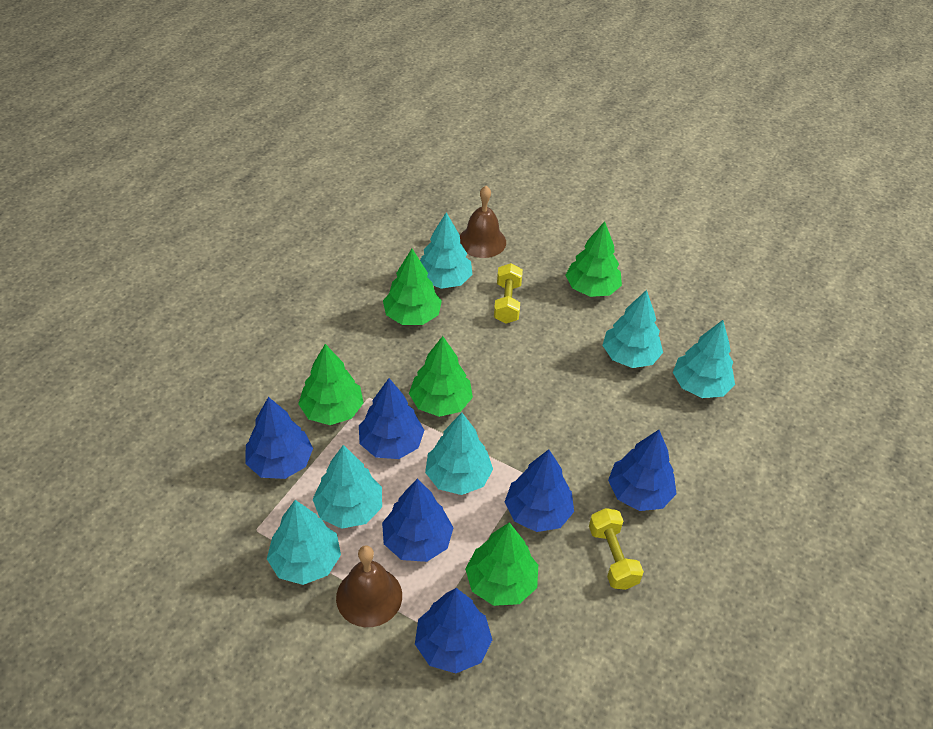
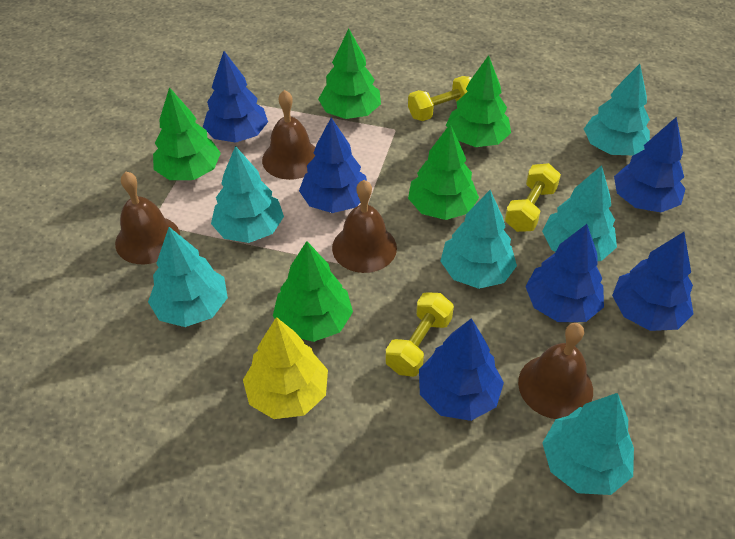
brown bell: 2 -> 4
yellow dumbbell: 2 -> 3
yellow tree: 0 -> 1

